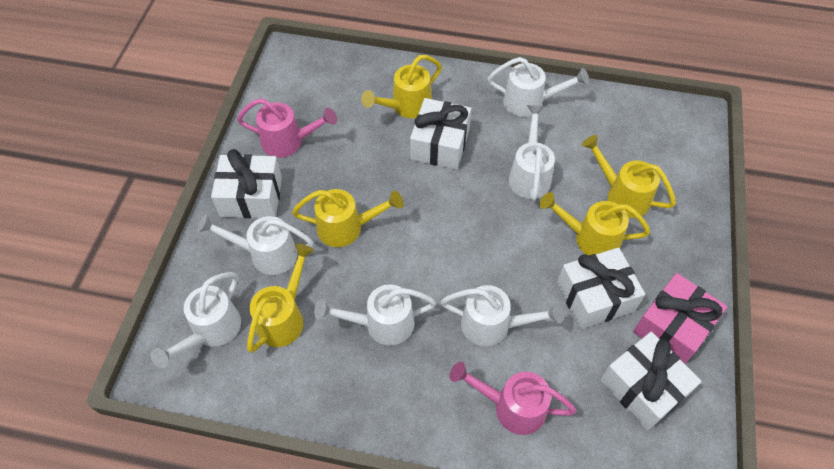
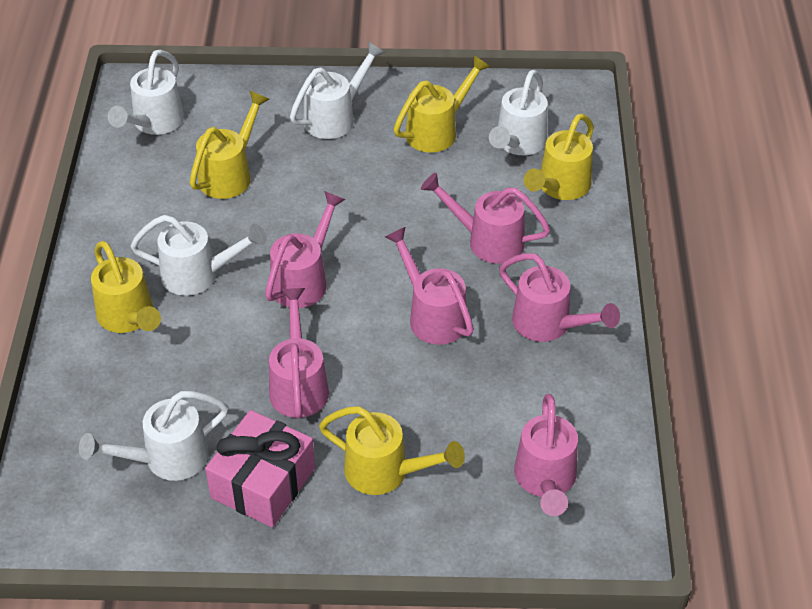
pink watering can: 2 -> 6
white gift: 4 -> 0
white watering can: 6 -> 5

